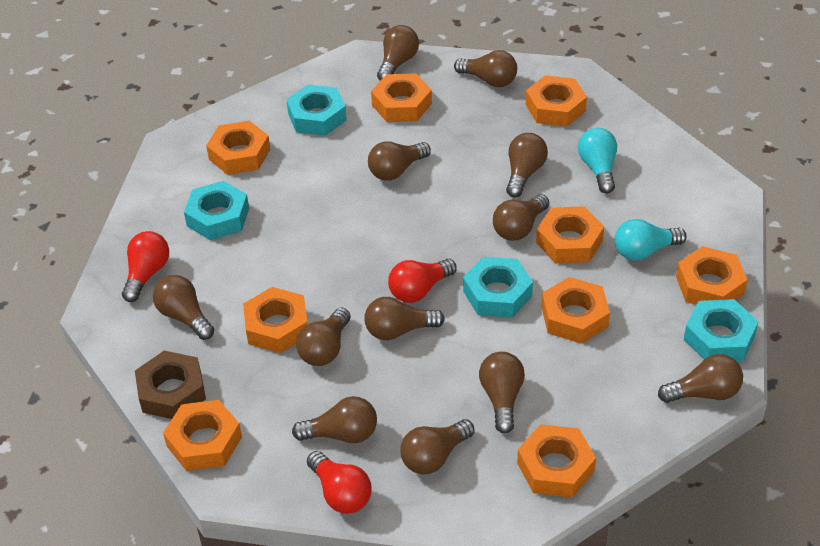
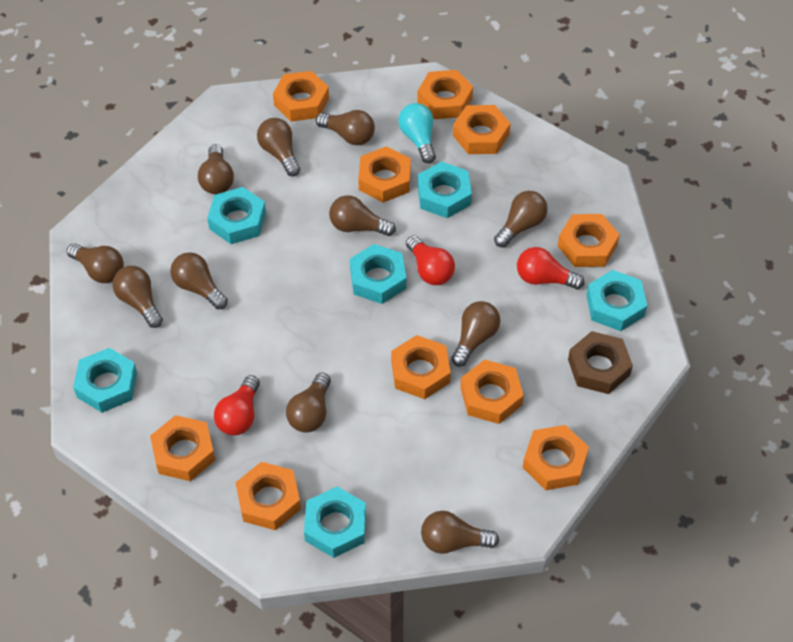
brown light bulb: 12 -> 11
orange nut: 9 -> 10
turquoise light bulb: 2 -> 1
turquoise nut: 4 -> 6

